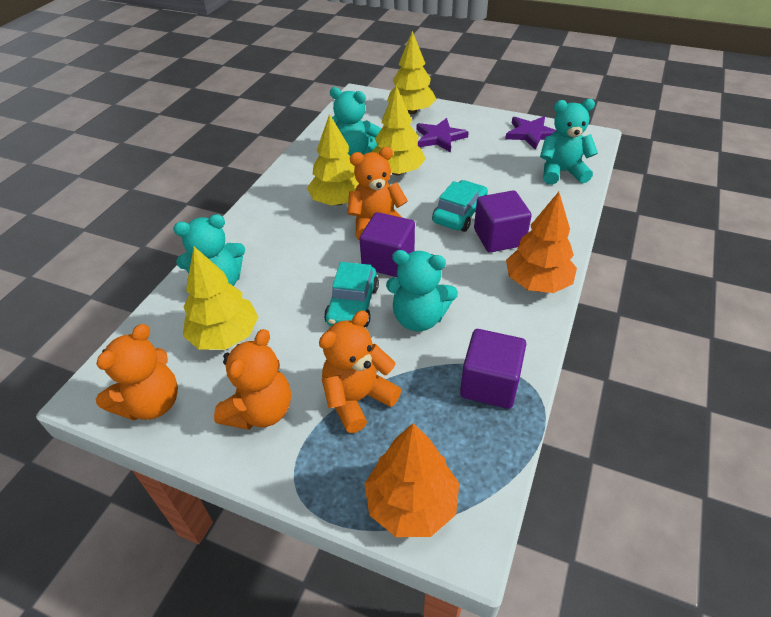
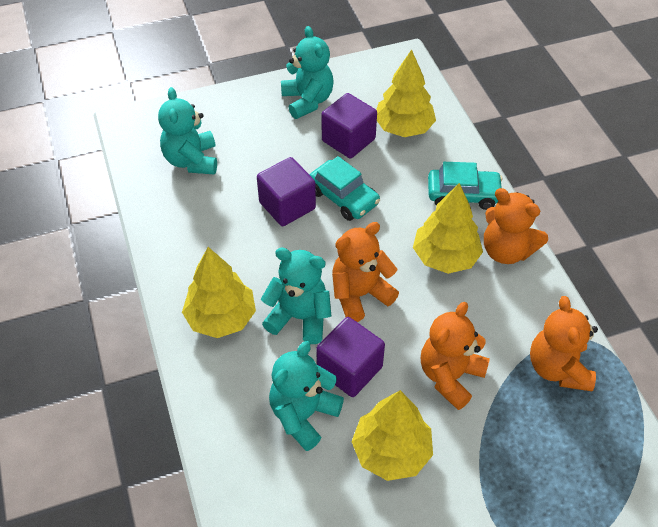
orange tree: 2 -> 0
purple star: 2 -> 0

